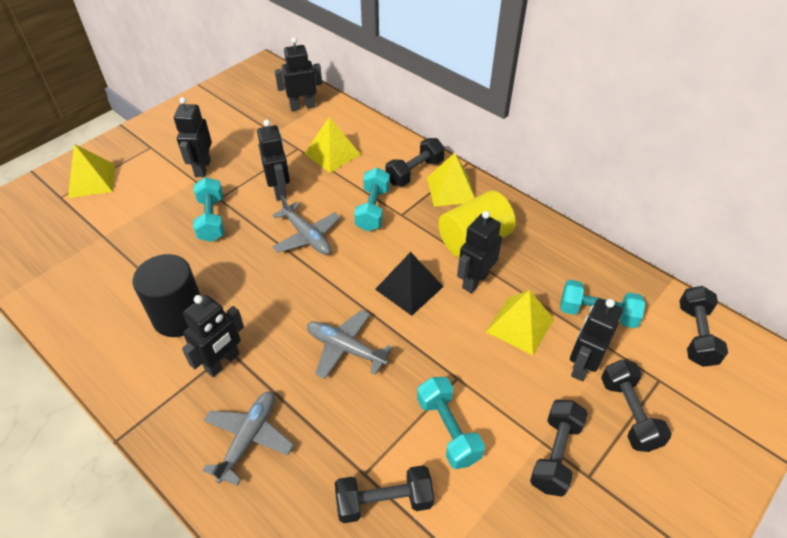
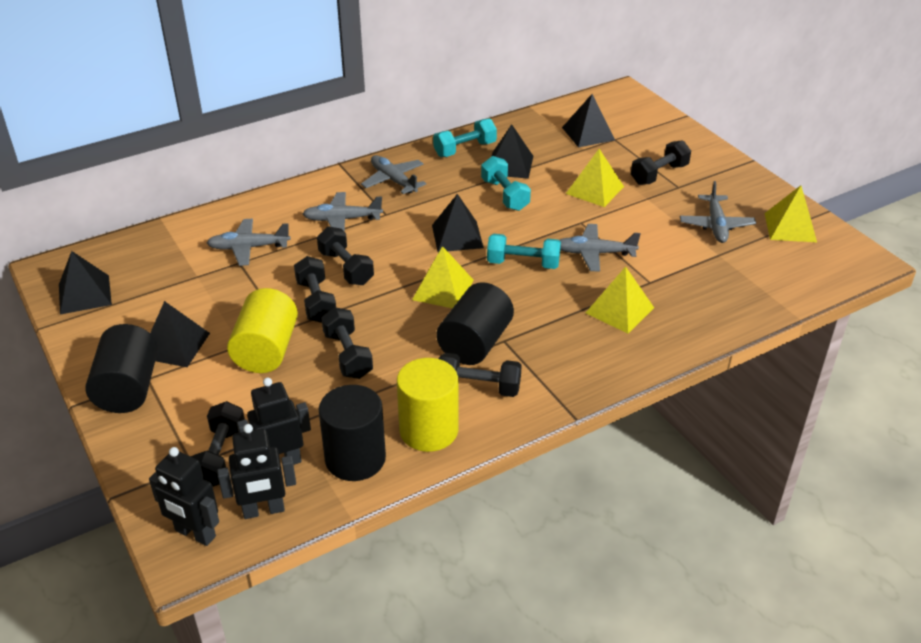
black cylinder: 1 -> 3
black dumbbell: 5 -> 6
black pyramid: 1 -> 5
black robot: 6 -> 3
grey plane: 3 -> 5
turquoise dumbbell: 4 -> 3
yellow cylinder: 1 -> 2

